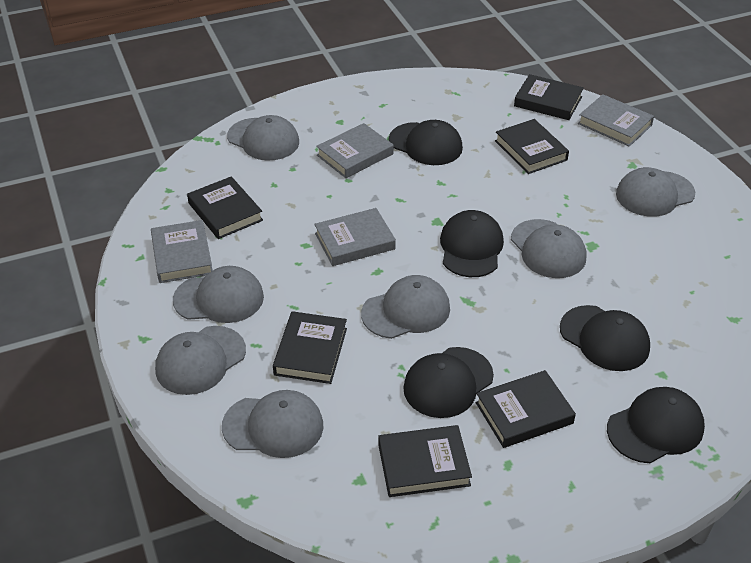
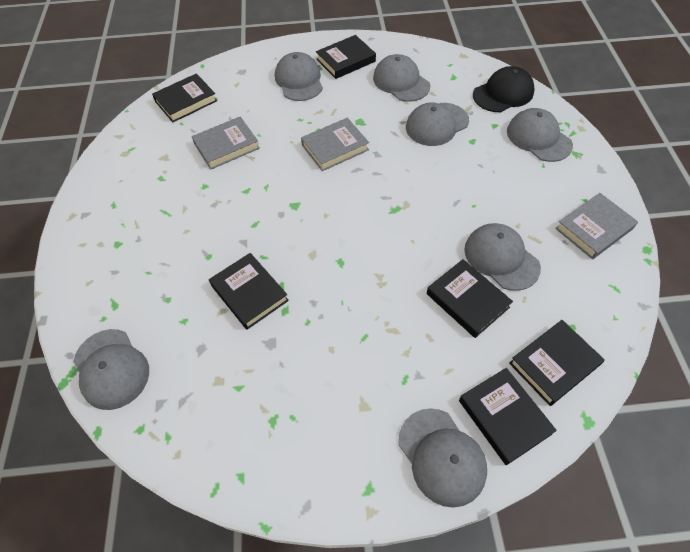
black cap: 5 -> 1
grey book: 4 -> 3

